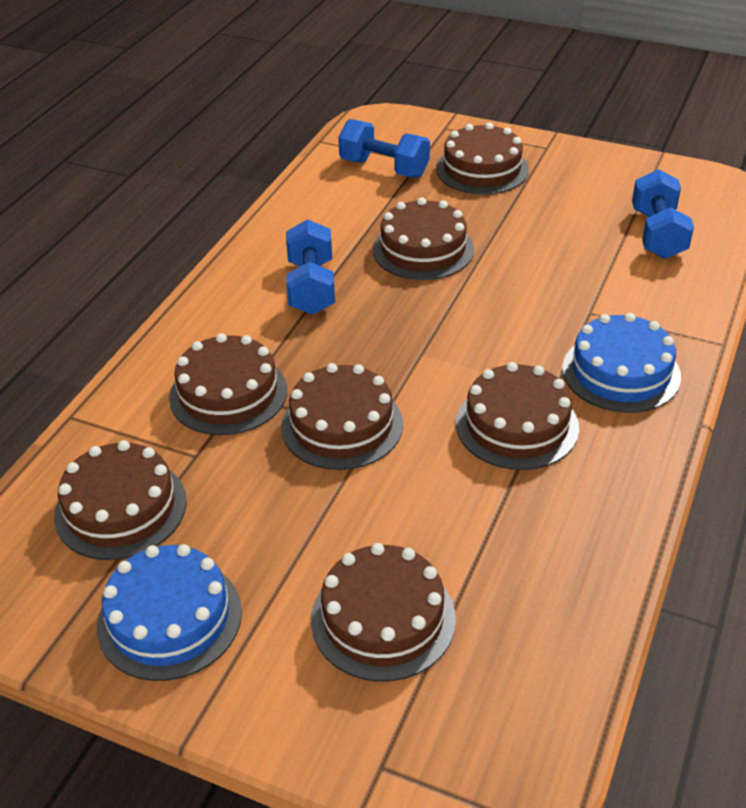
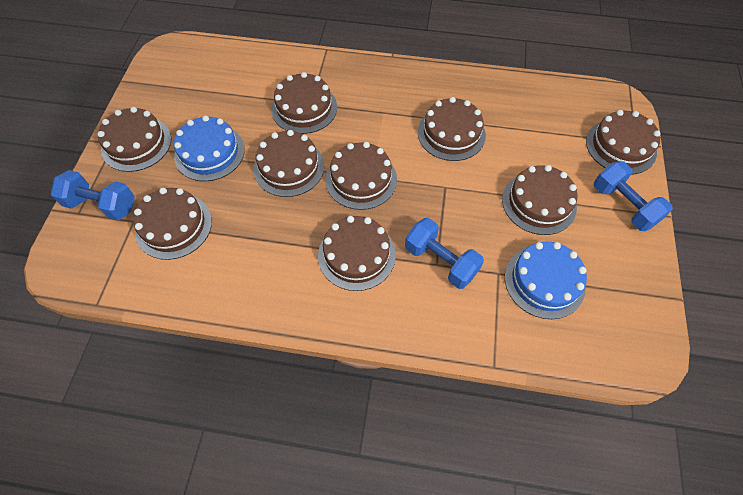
brown cake: 7 -> 9

